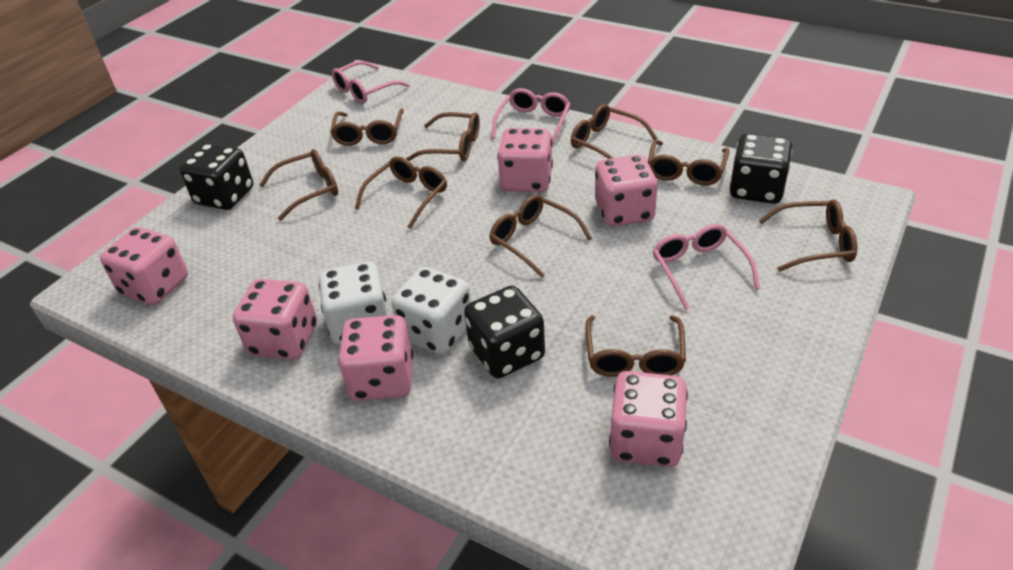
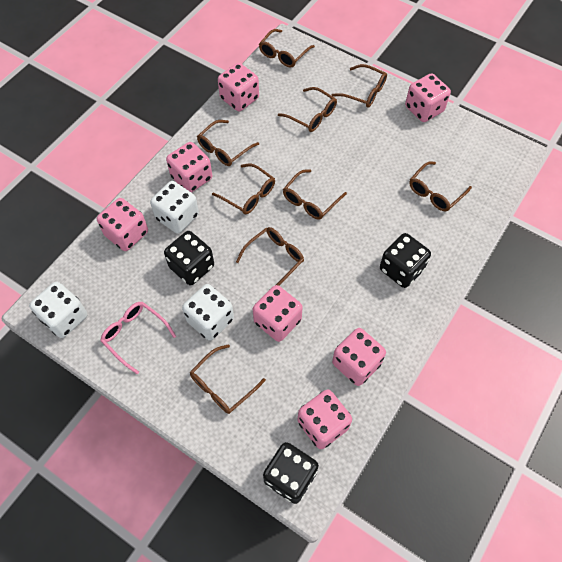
pink dice: 6 -> 7
pink glasses: 3 -> 1
white dice: 2 -> 3

